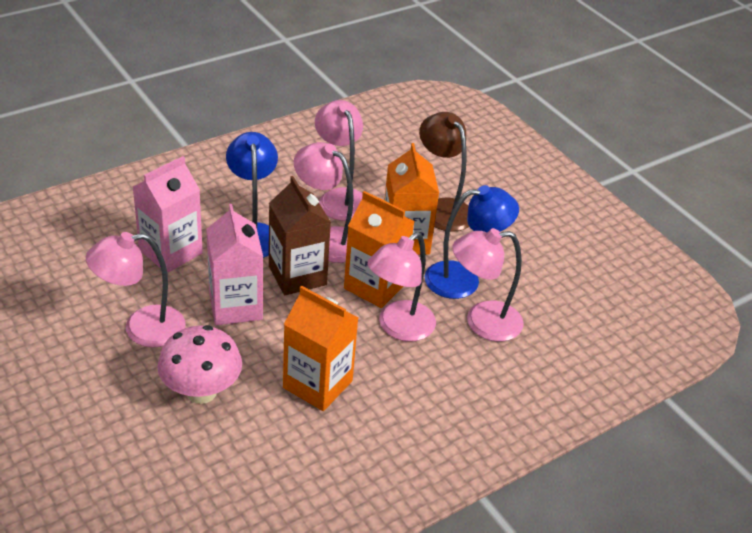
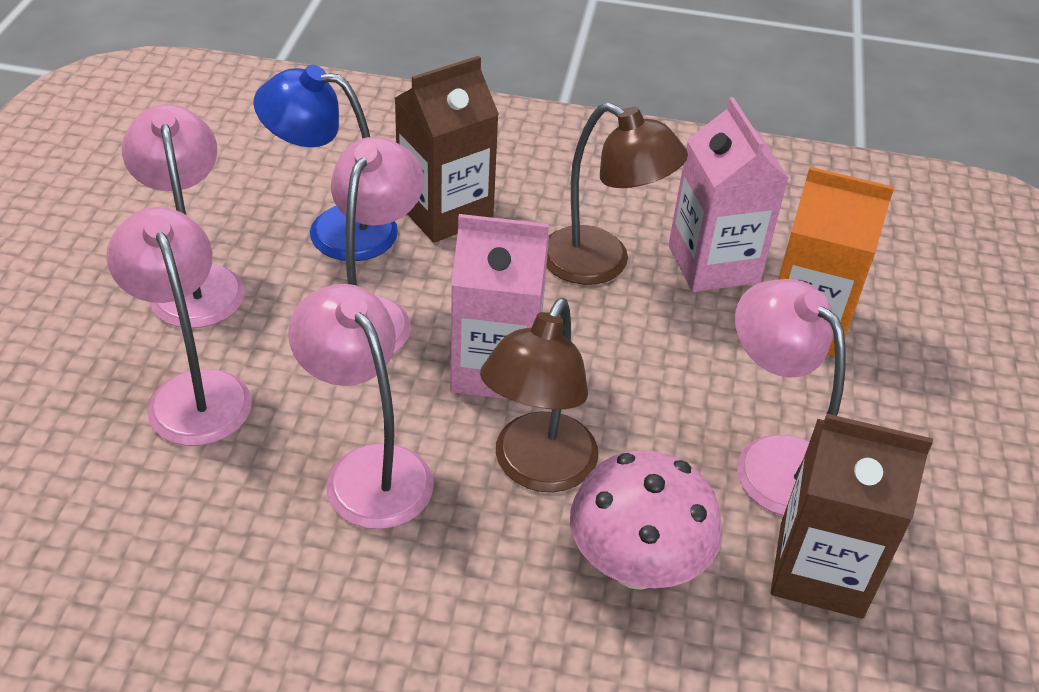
blue lamp: 2 -> 1
brown carton: 1 -> 2
brown lamp: 1 -> 2
orange carton: 3 -> 1

